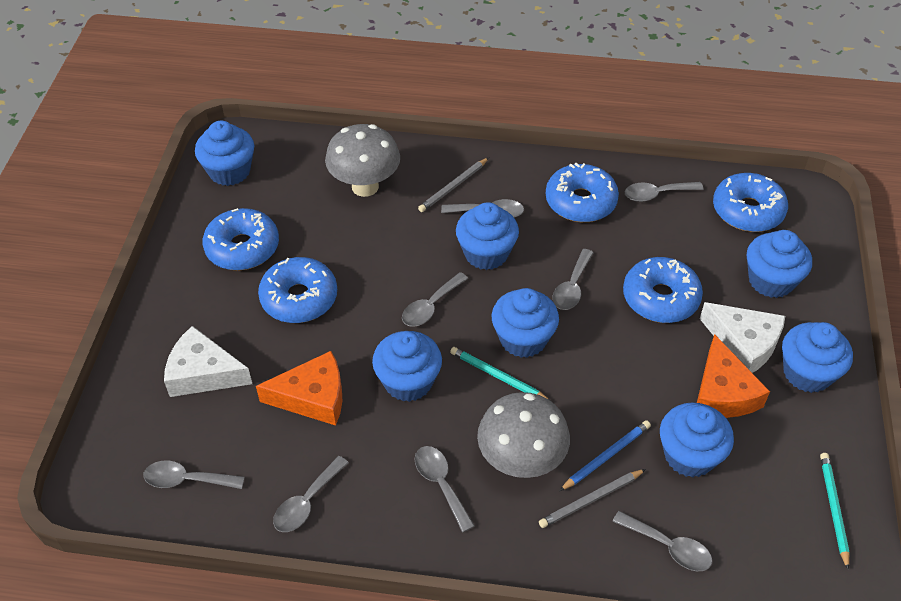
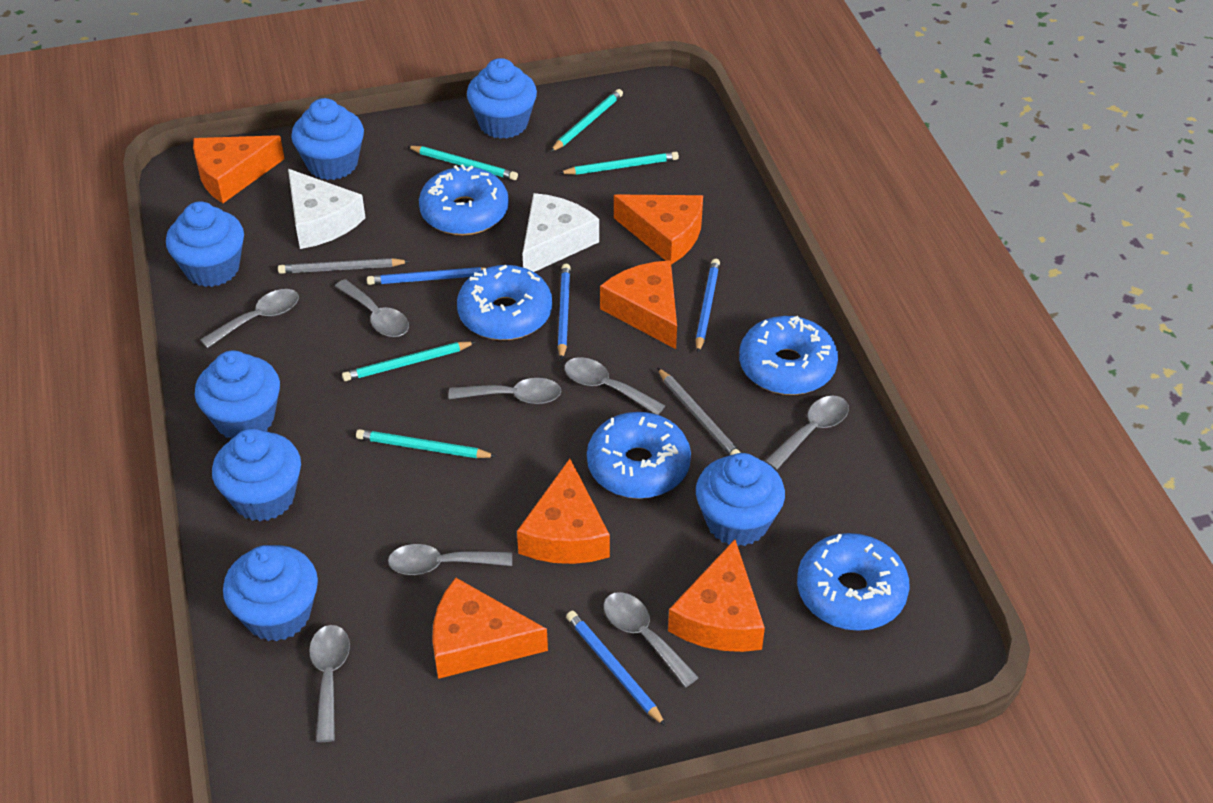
blue pencil: 1 -> 4
grey mushroom: 2 -> 0
orange cheese: 2 -> 6
turquoise pencil: 2 -> 5

